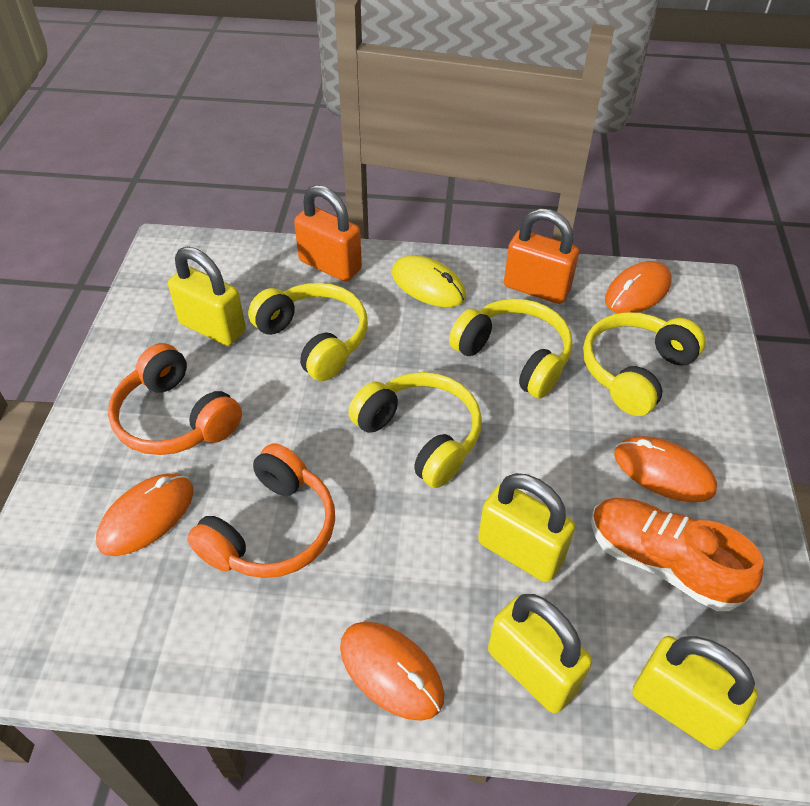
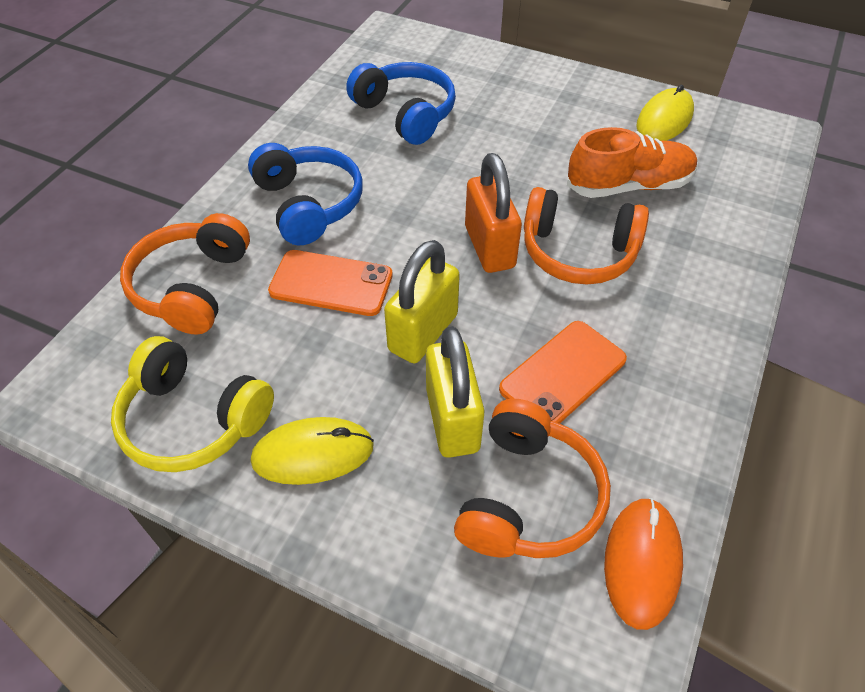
blue headphones: 0 -> 2
orange headphones: 2 -> 3
orange mouse: 4 -> 1
orange padlock: 2 -> 1
orange phone: 0 -> 2
yellow headphones: 4 -> 1
yellow mouse: 1 -> 2
yellow padlock: 4 -> 2

